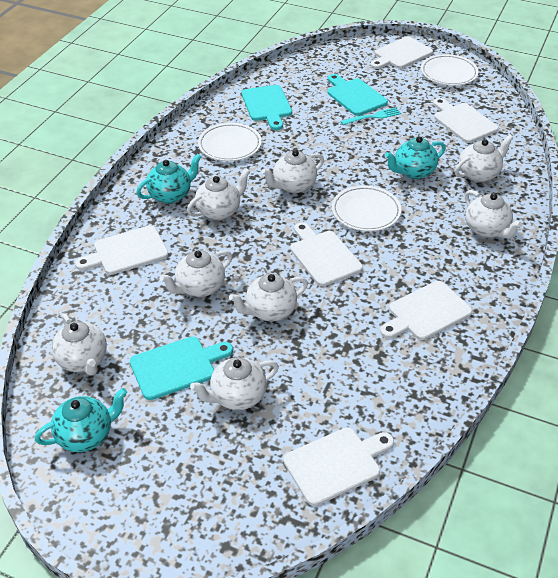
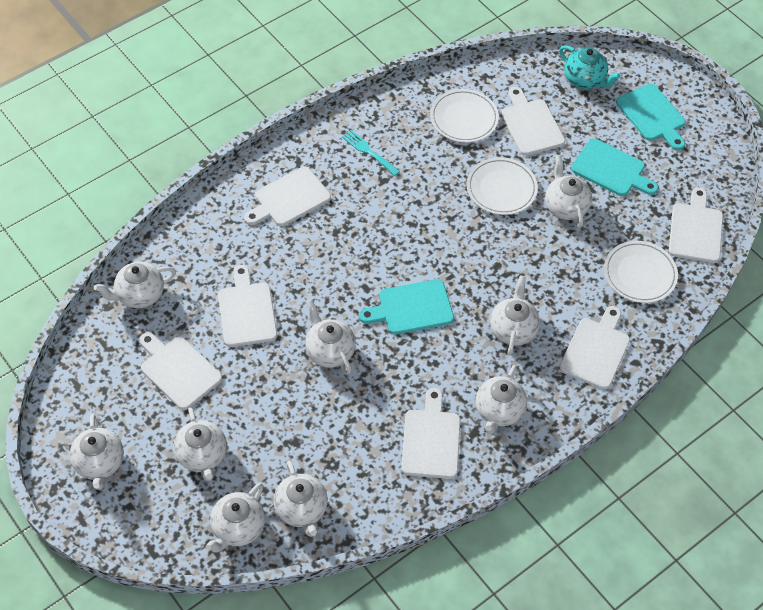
turquoise teapot: 3 -> 1
white cutting board: 6 -> 7
white teapot: 8 -> 9

